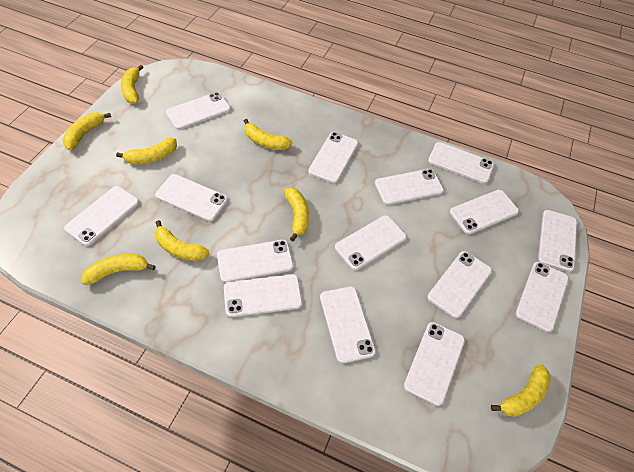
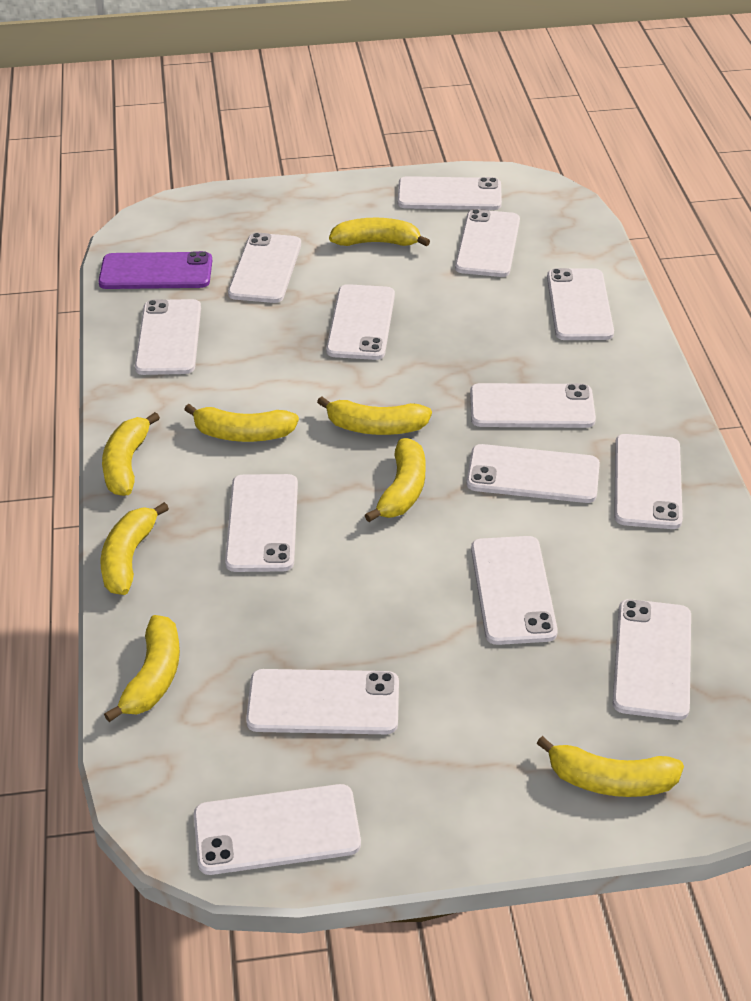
purple phone: 0 -> 1
white phone: 15 -> 14

